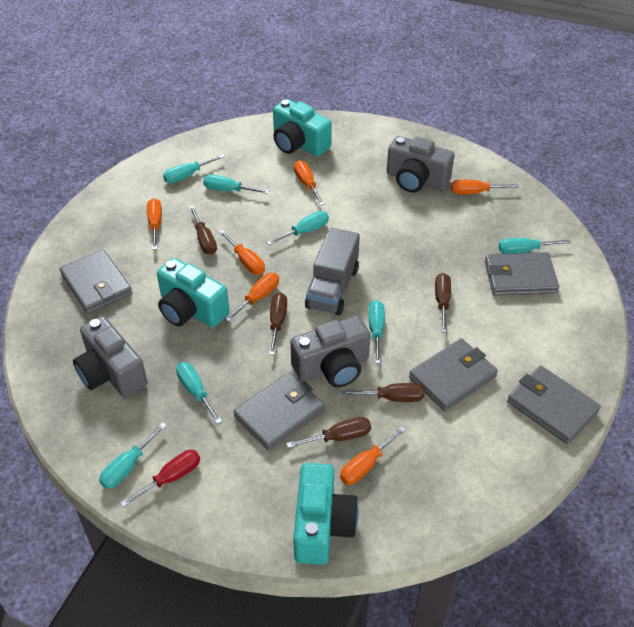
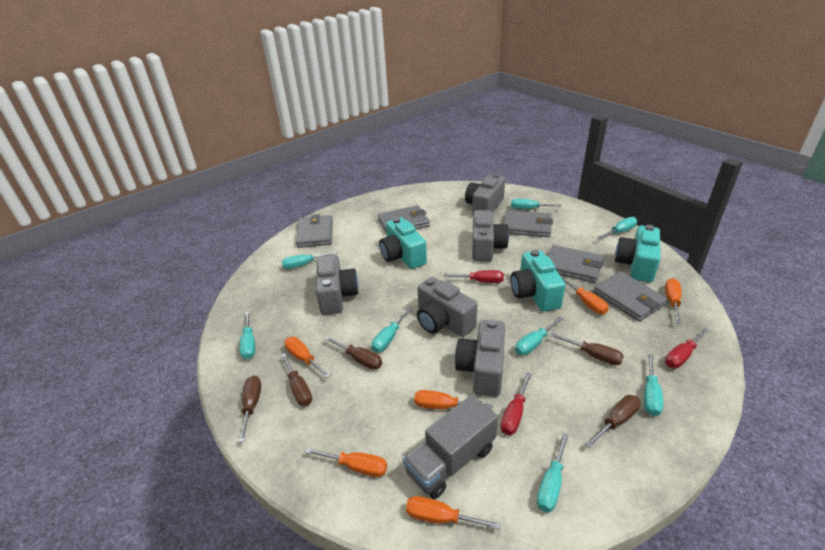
grey camera: 3 -> 5
red screwdriver: 1 -> 3
turquoise screwdriver: 7 -> 8

